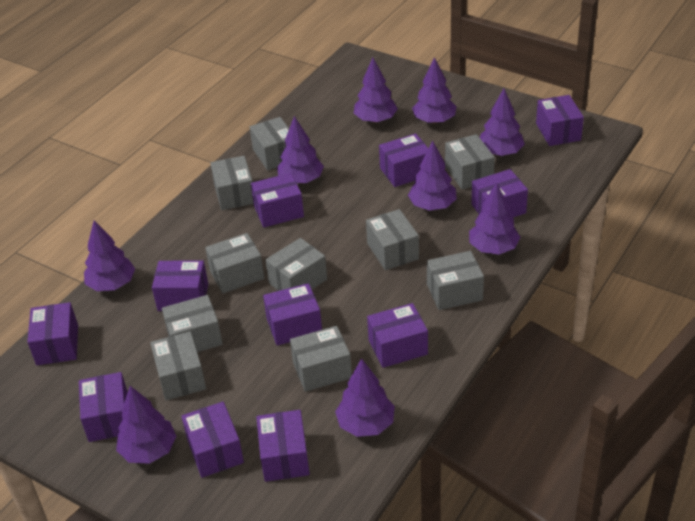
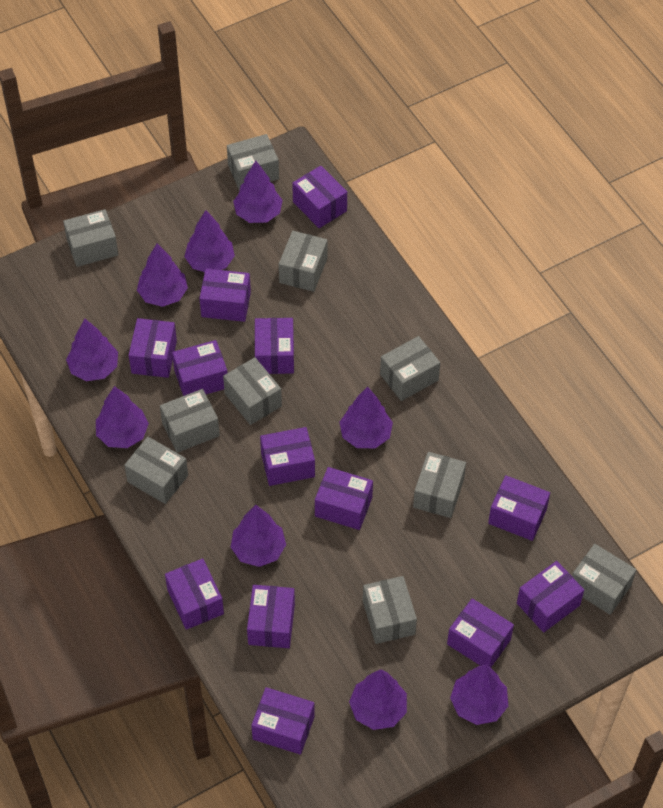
purple box: 11 -> 13

